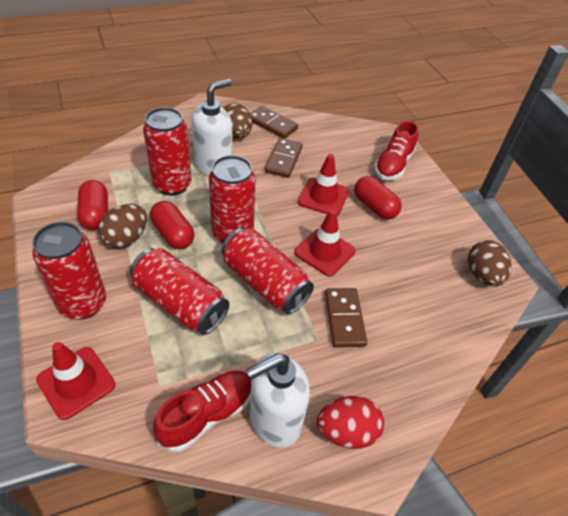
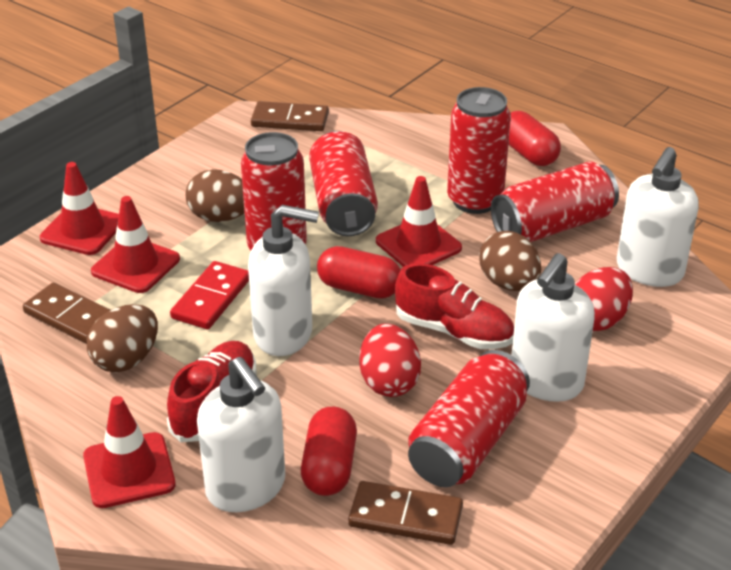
red domino: 0 -> 1
red egg: 1 -> 2
red traffic cone: 3 -> 4
white soap dispenser: 2 -> 4

